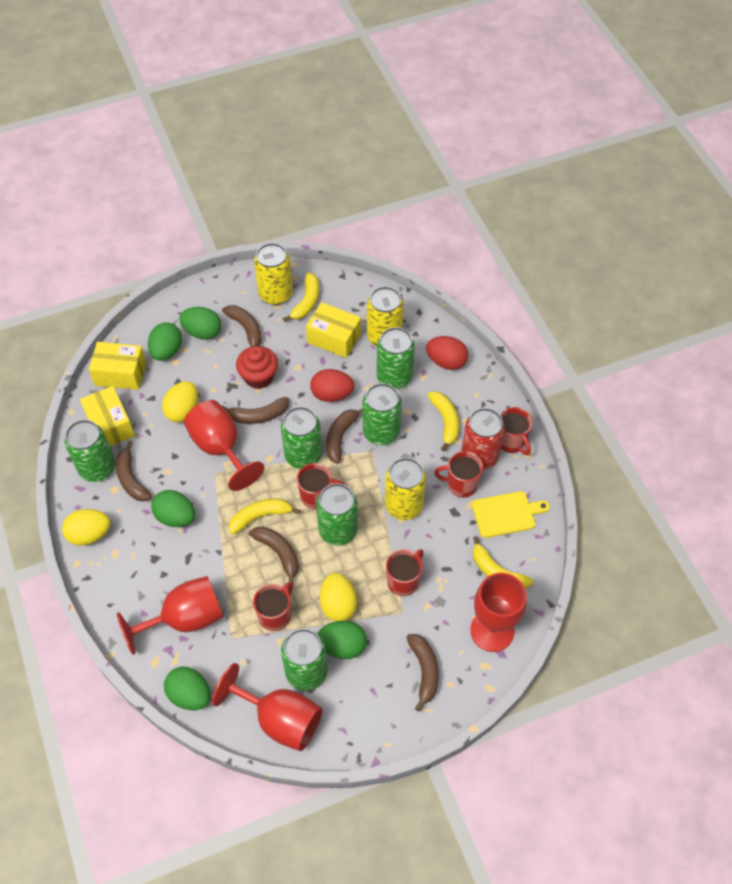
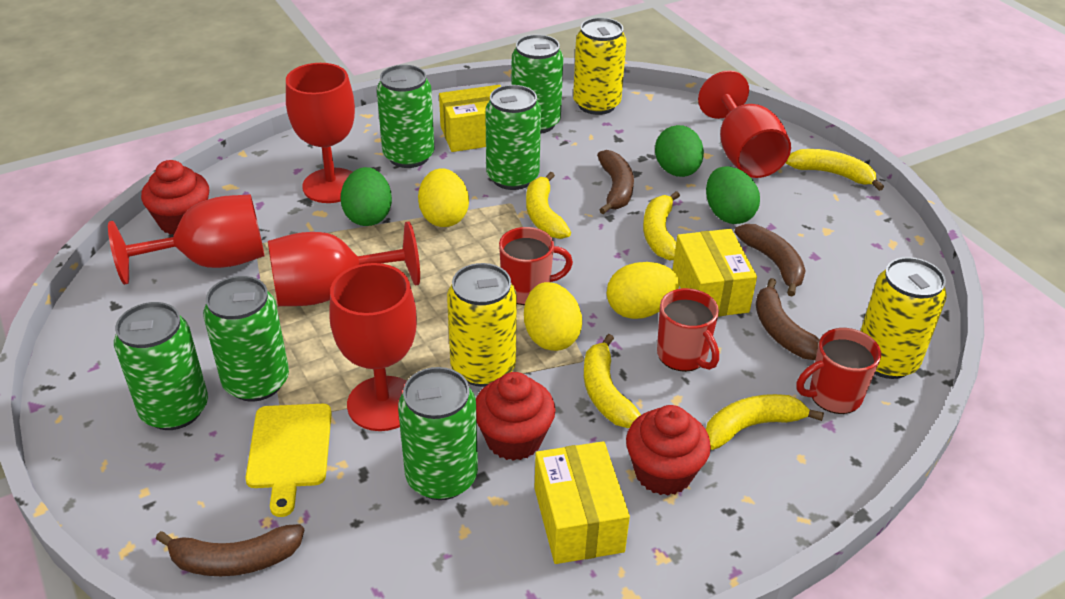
brown banana: 6 -> 4
green egg: 5 -> 3
red can: 1 -> 0
red cupcake: 1 -> 3
red egg: 2 -> 0
red goblet: 4 -> 5
red mug: 5 -> 3
yellow banana: 4 -> 5

